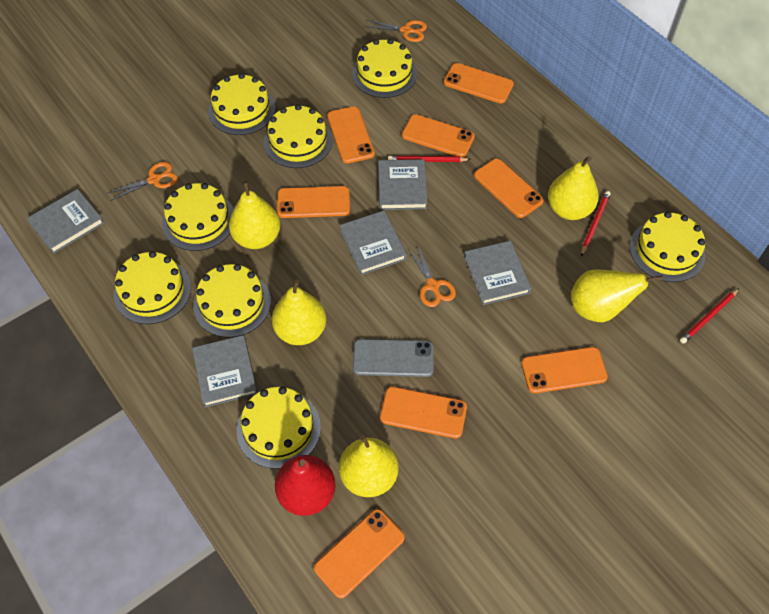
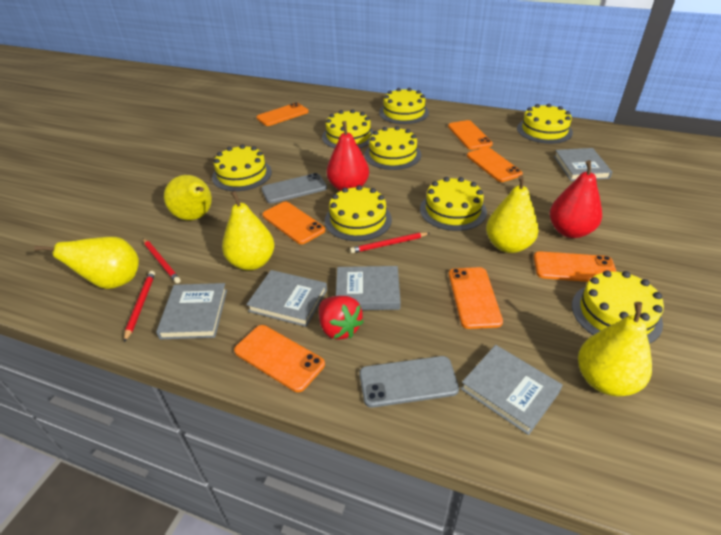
grey phone: 1 -> 2
orange phone: 8 -> 7
orange scissors: 3 -> 0
red pear: 1 -> 2
red strawberry: 0 -> 1

